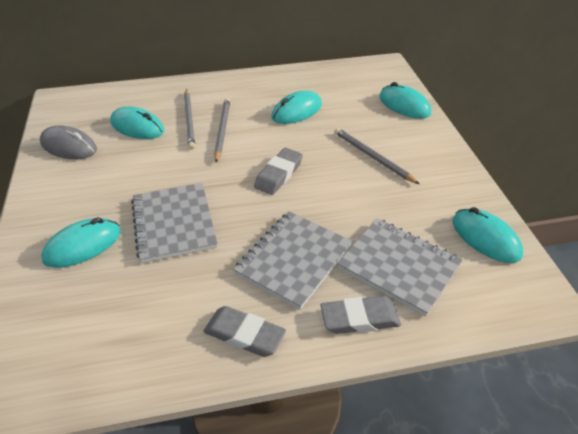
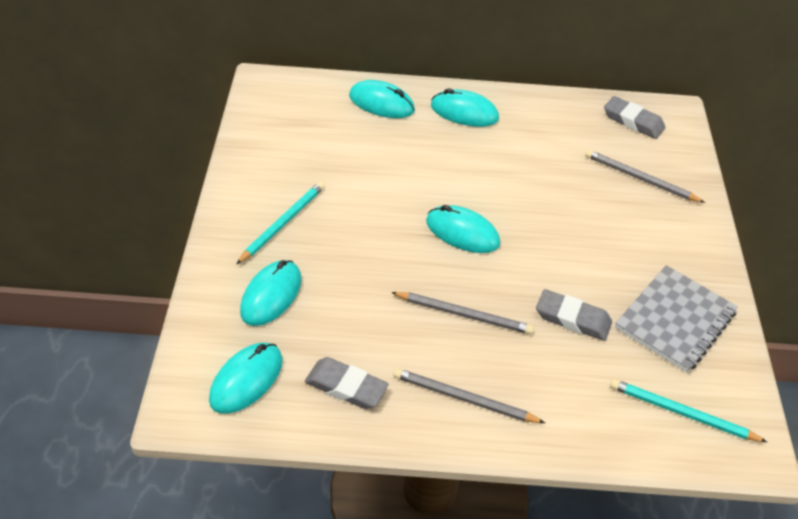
grey mouse: 1 -> 0
grey notebook: 3 -> 1
turquoise pencil: 0 -> 2

